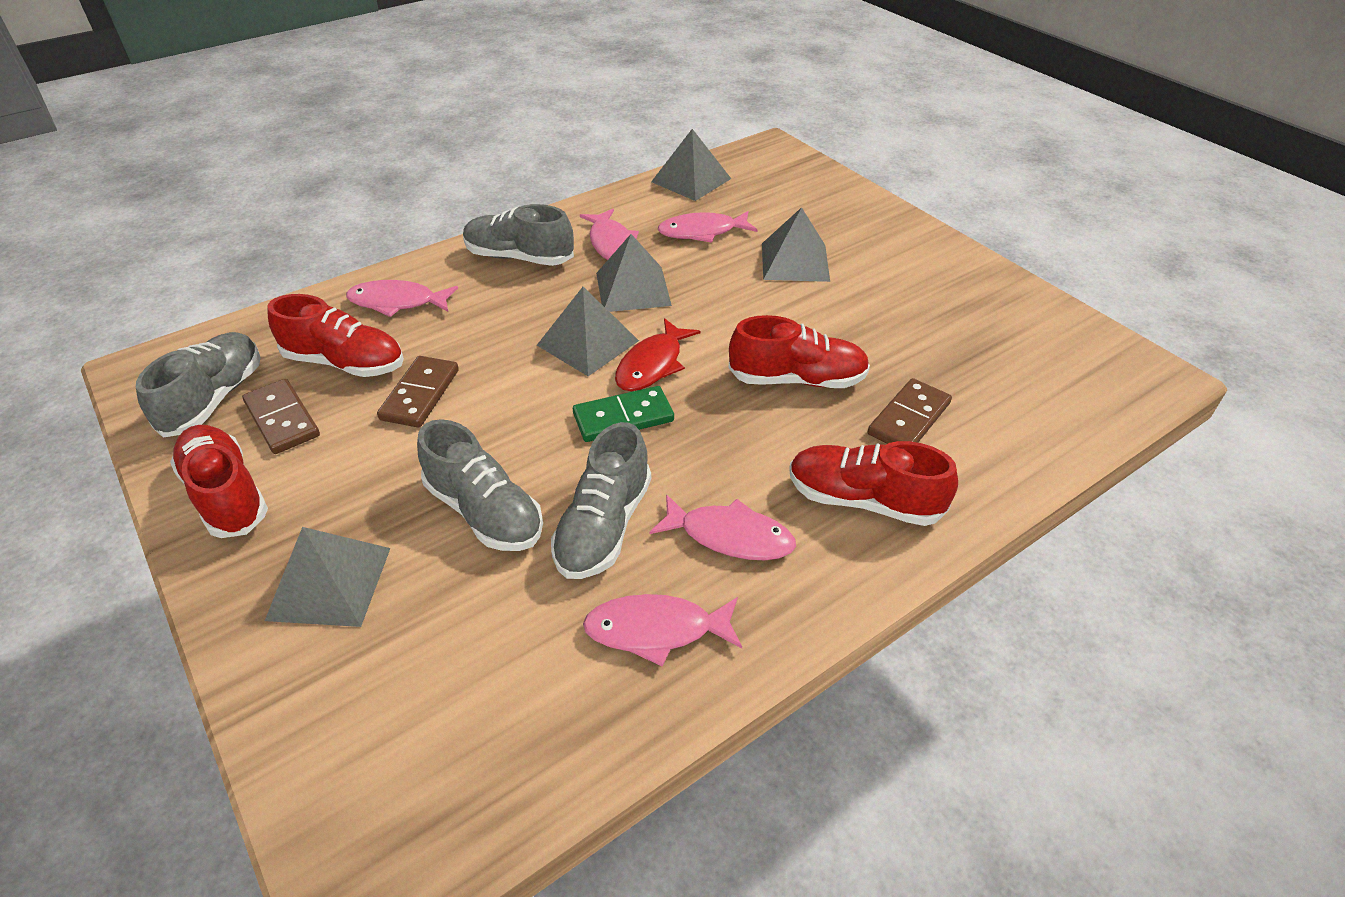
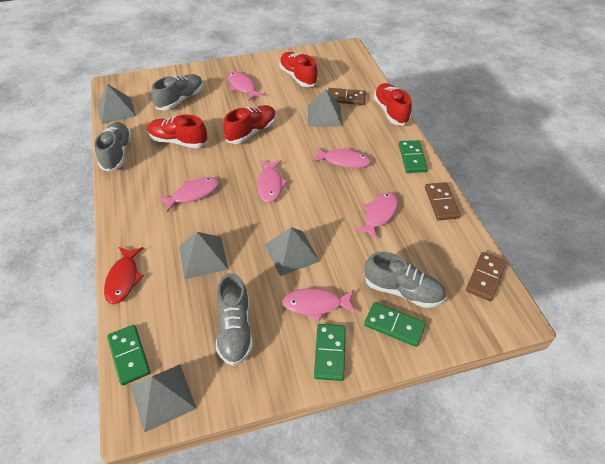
green domino: 1 -> 4
pink fish: 5 -> 6

